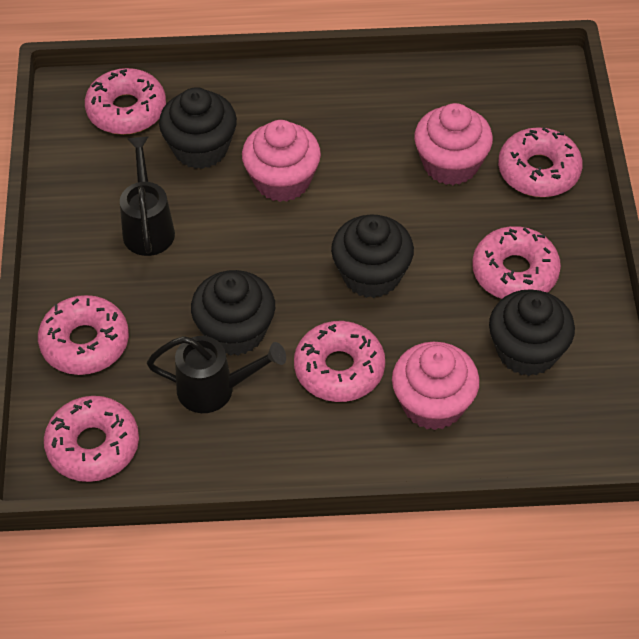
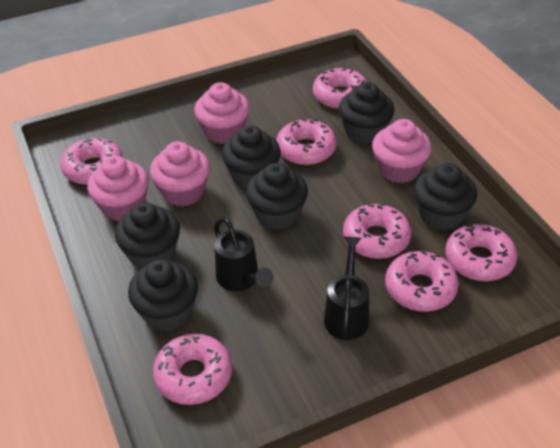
black cupcake: 4 -> 6
pink cupcake: 3 -> 4
pink donut: 6 -> 7

